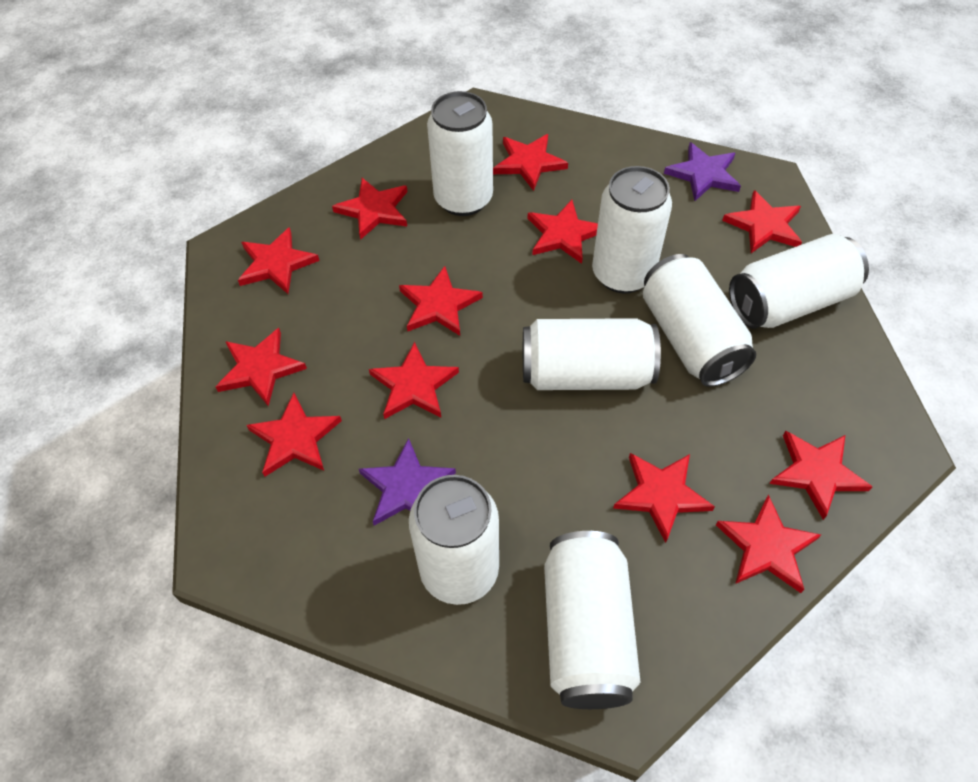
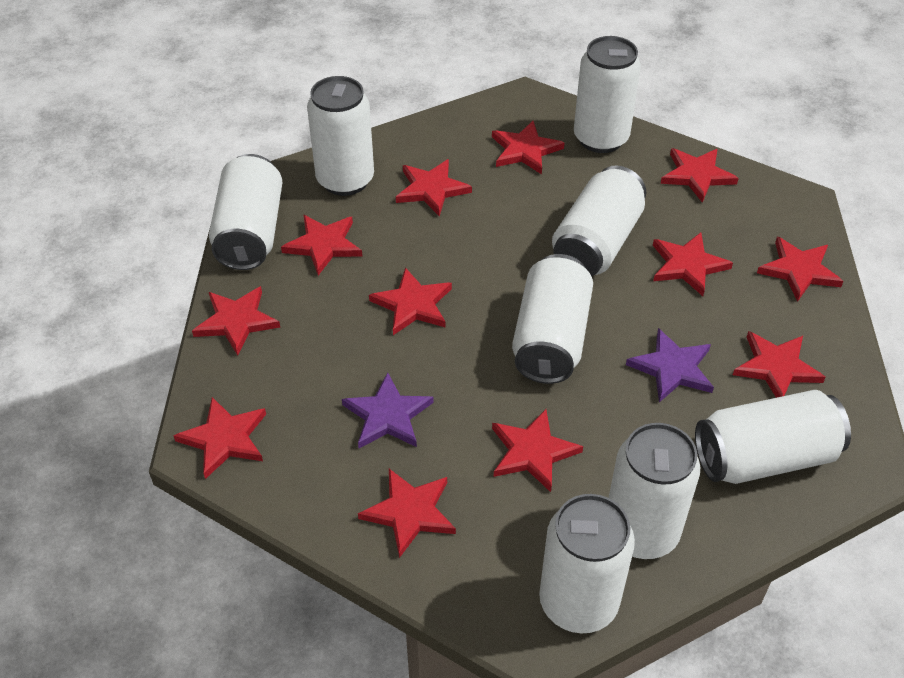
white can: 7 -> 8

